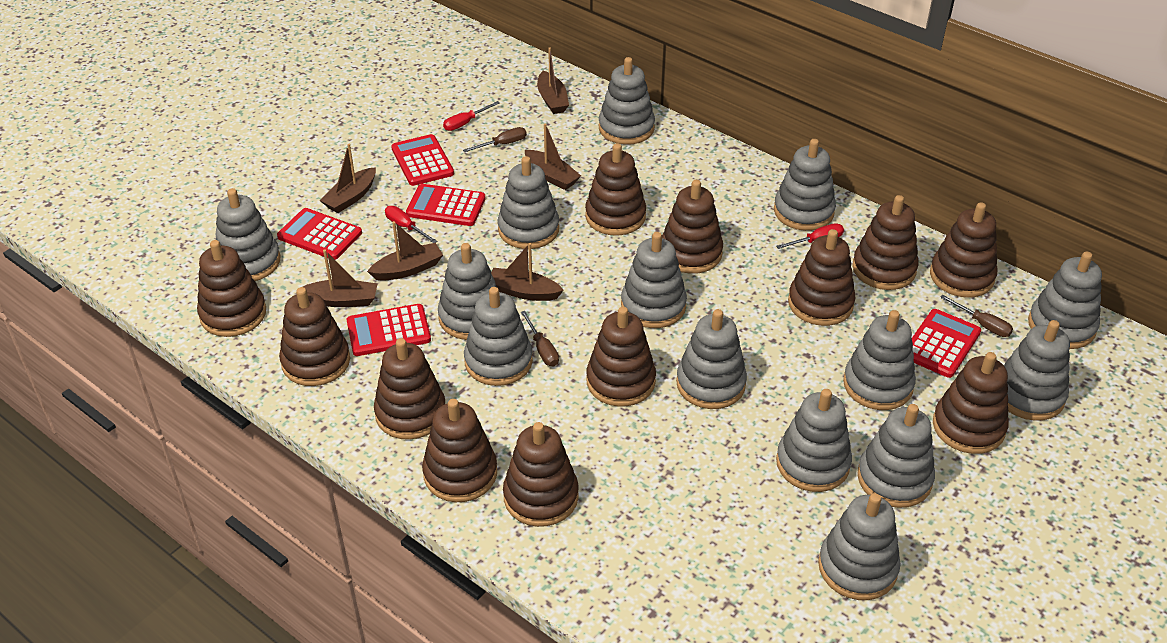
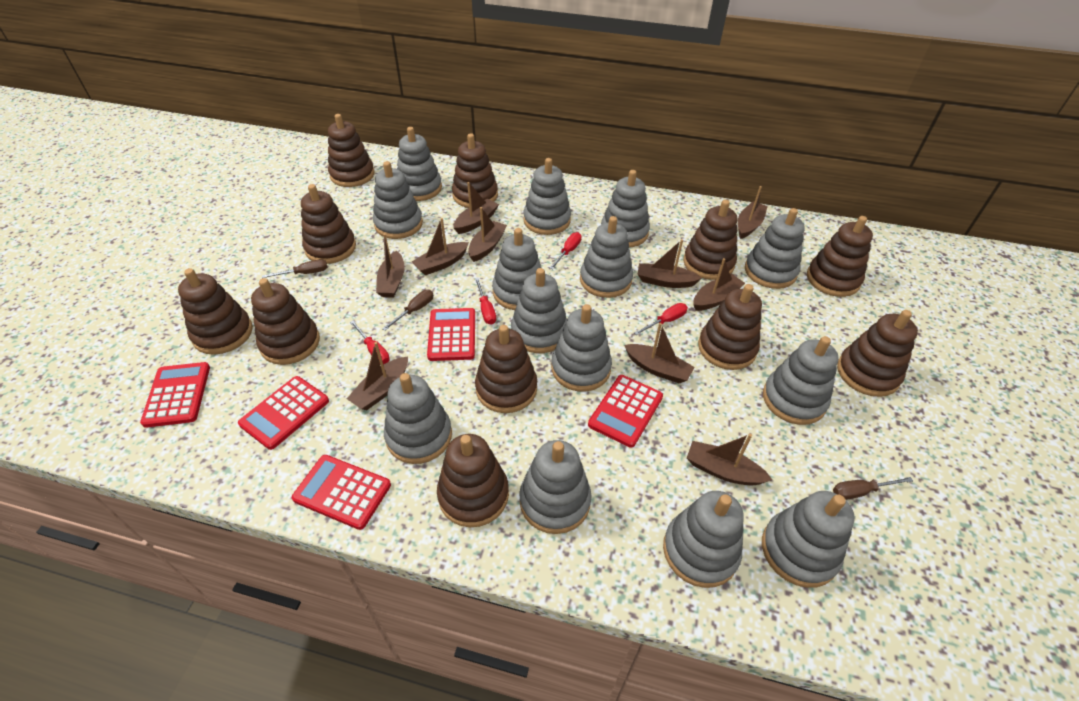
brown boat: 6 -> 10
brown stacking toy: 12 -> 11
red screwdriver: 3 -> 4

